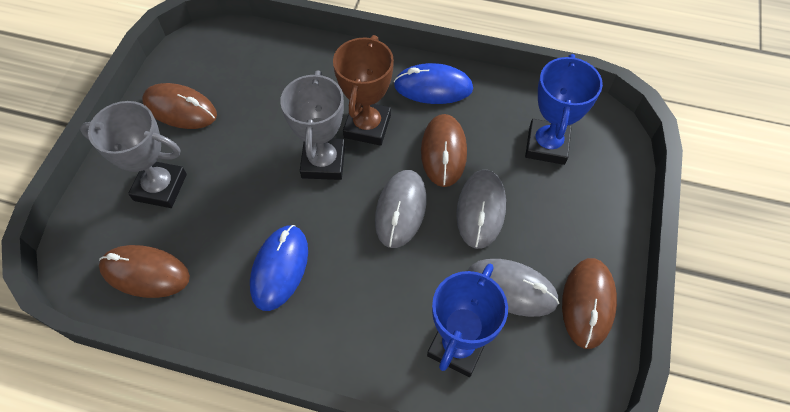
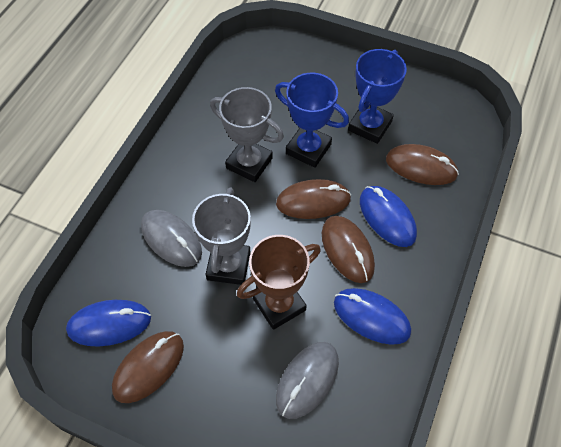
blue mouse: 2 -> 3
grey mouse: 3 -> 2

